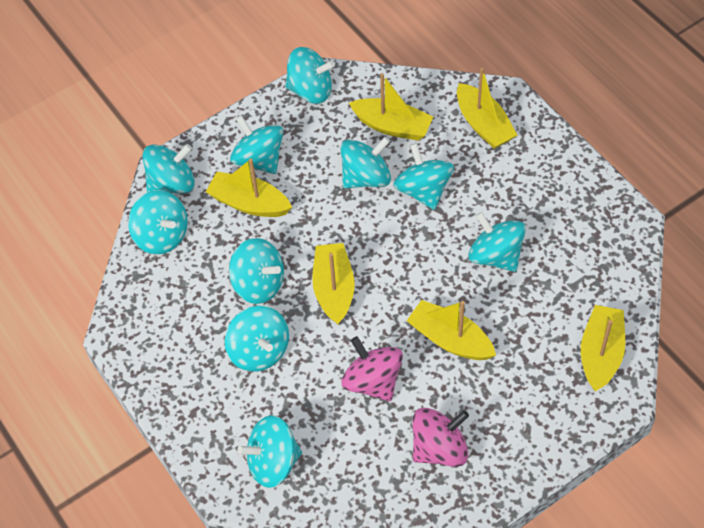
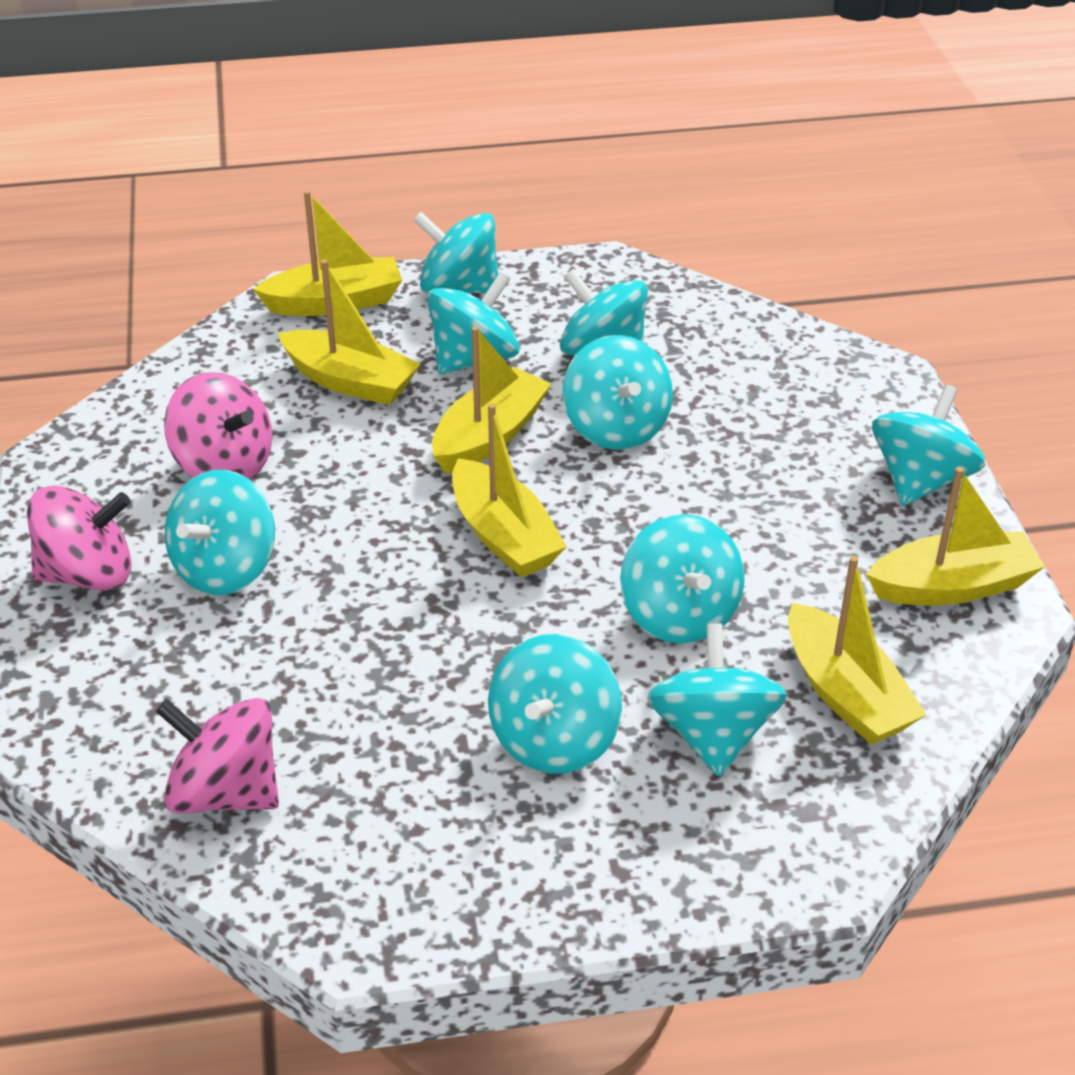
pink spinning top: 2 -> 3
turquoise spinning top: 10 -> 9

